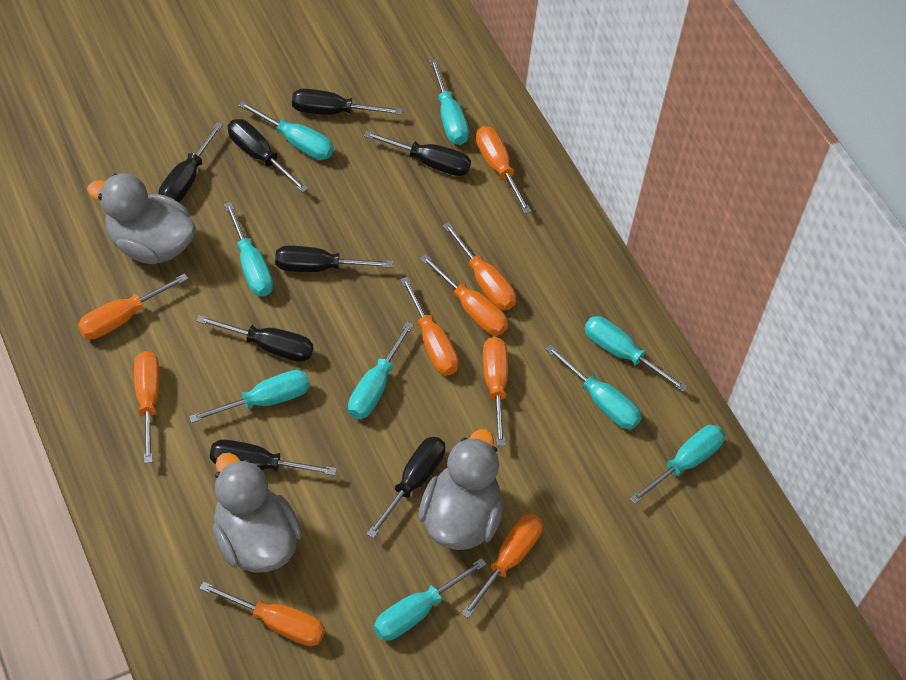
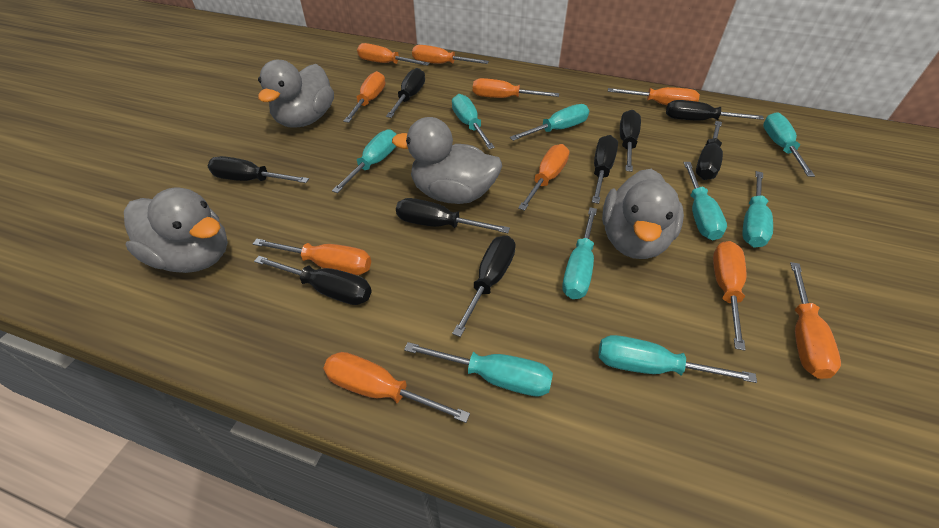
black screwdriver: 8 -> 9
grey duck: 3 -> 4
orange screwdriver: 9 -> 10

